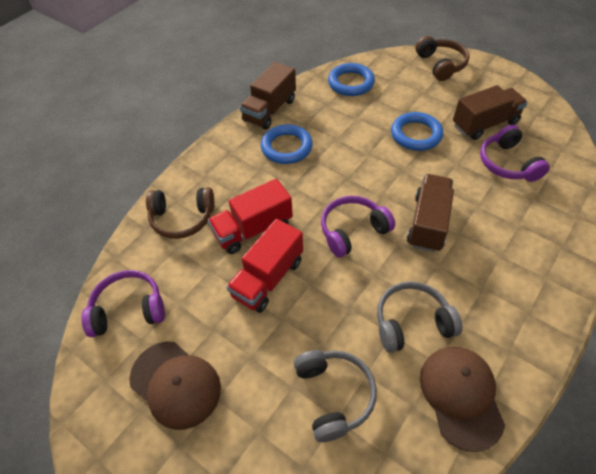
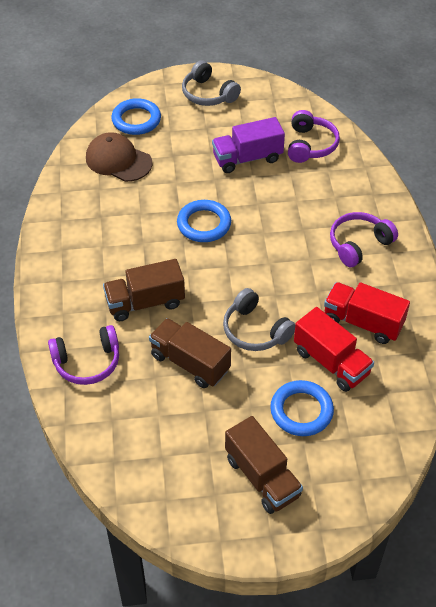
brown cap: 2 -> 1
brown headphones: 2 -> 0
purple truck: 0 -> 1

